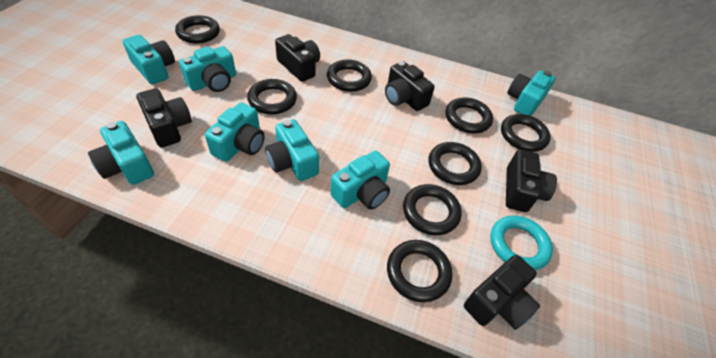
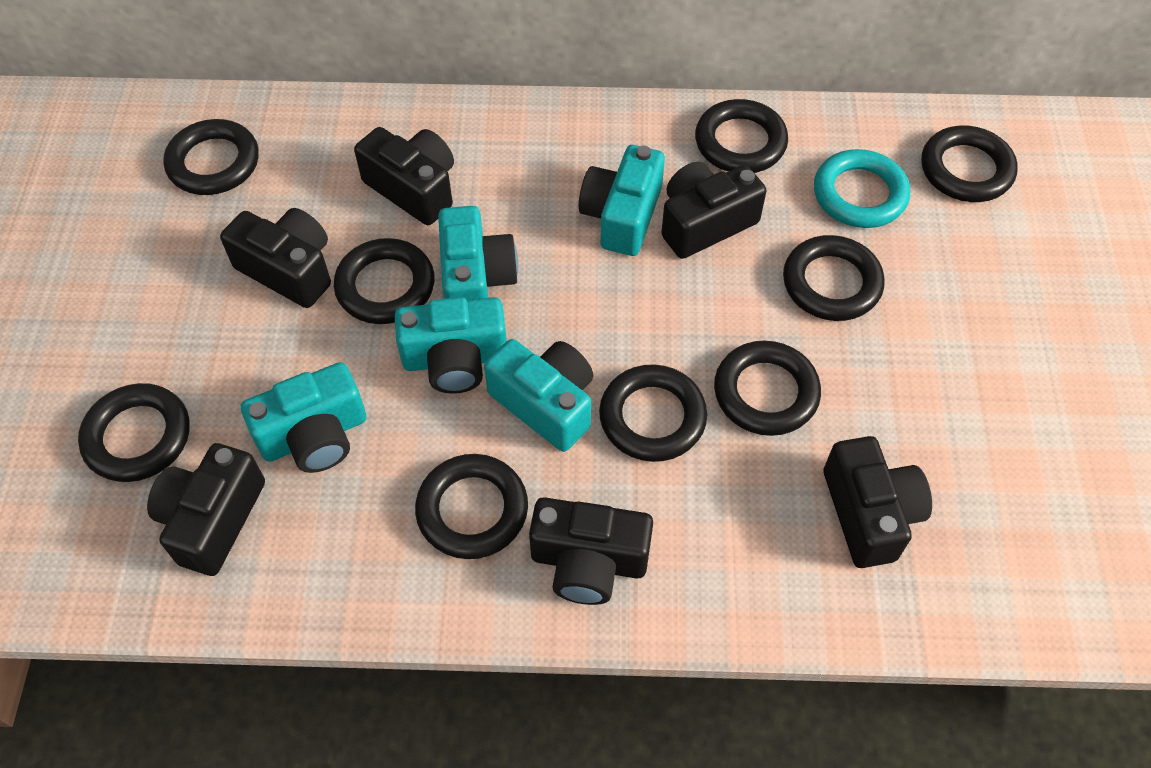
black camera: 5 -> 6
black ring: 8 -> 9
turquoise camera: 7 -> 5

